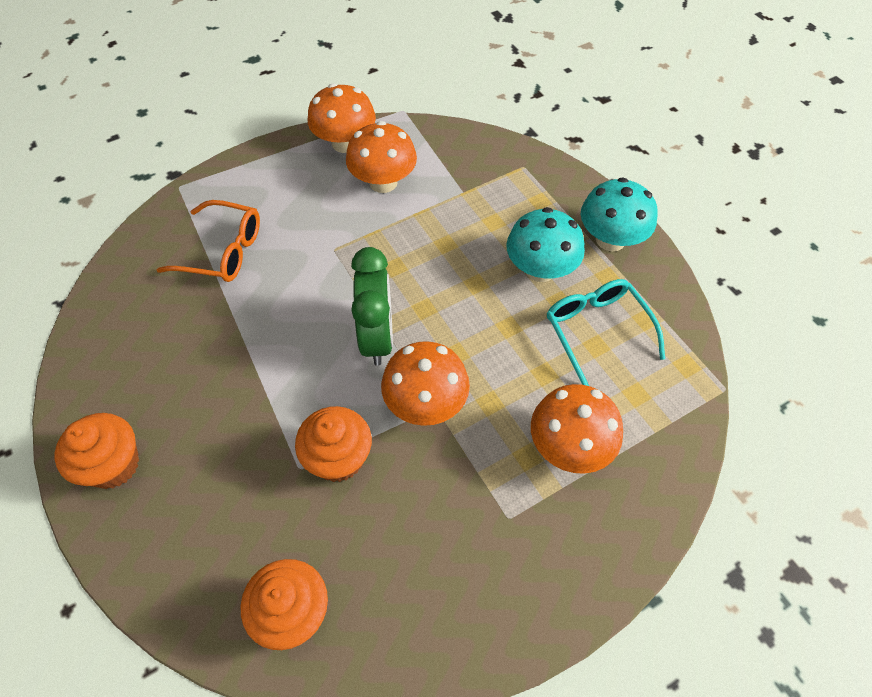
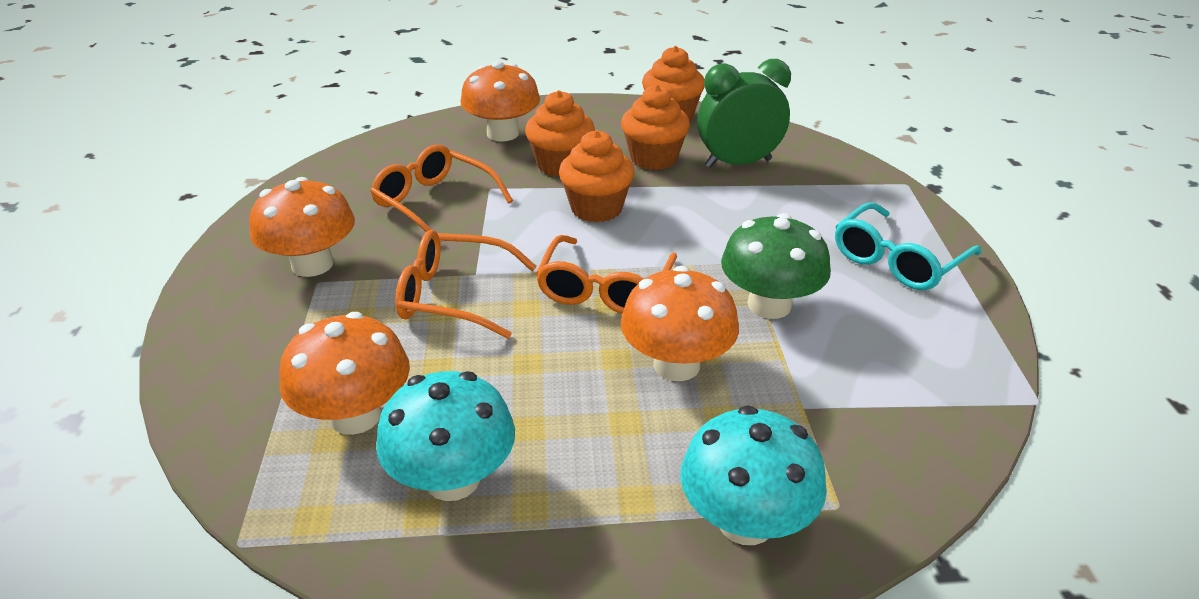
green mushroom: 0 -> 1
orange cupcake: 3 -> 4
orange glasses: 1 -> 3

